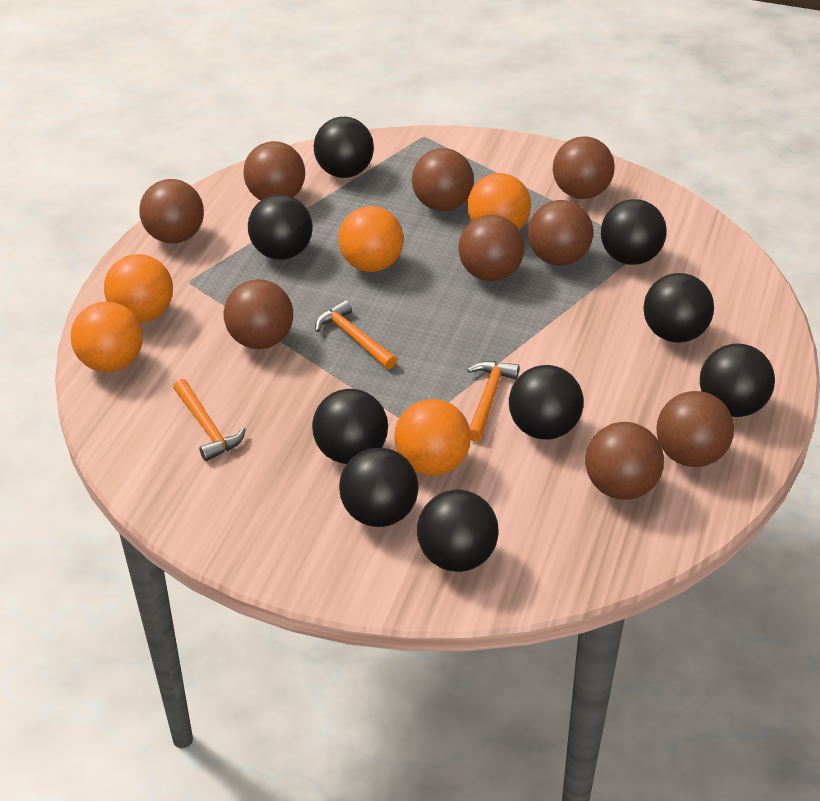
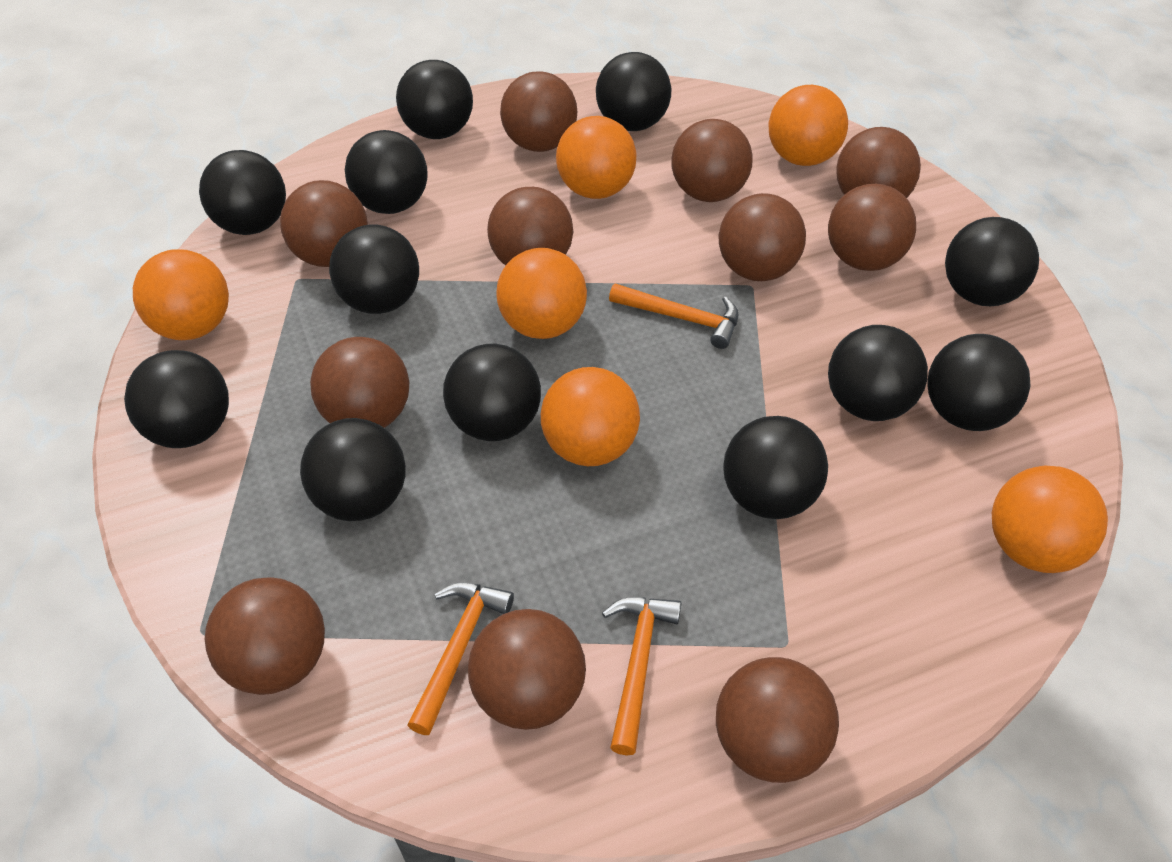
black ball: 9 -> 12
brown ball: 9 -> 11
orange ball: 5 -> 6

